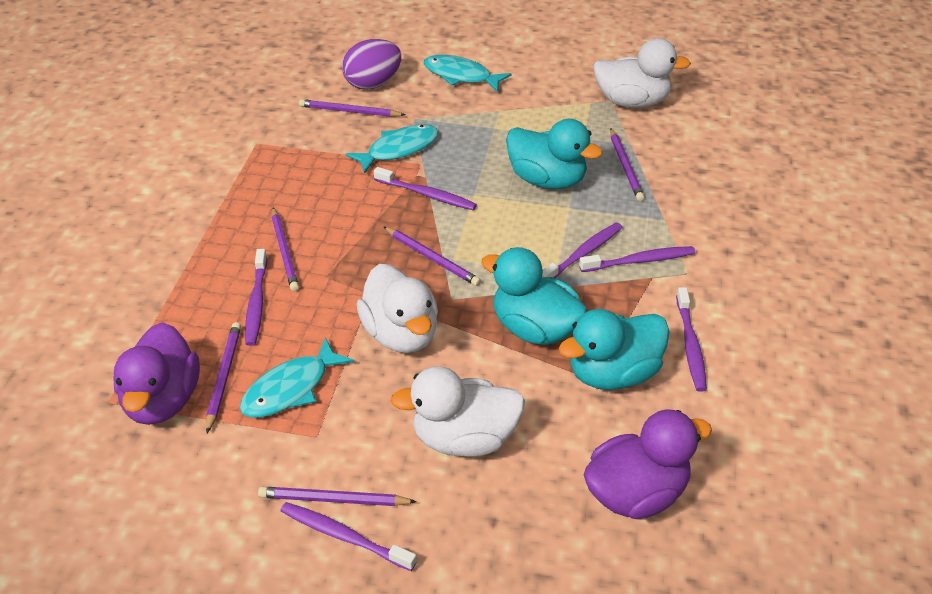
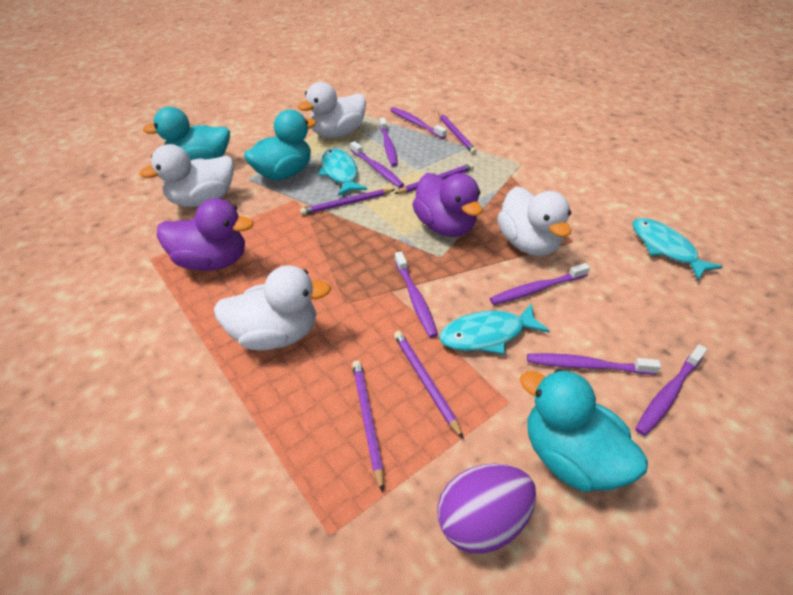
purple pencil: 6 -> 5
purple toothbrush: 6 -> 7
white duck: 3 -> 4

